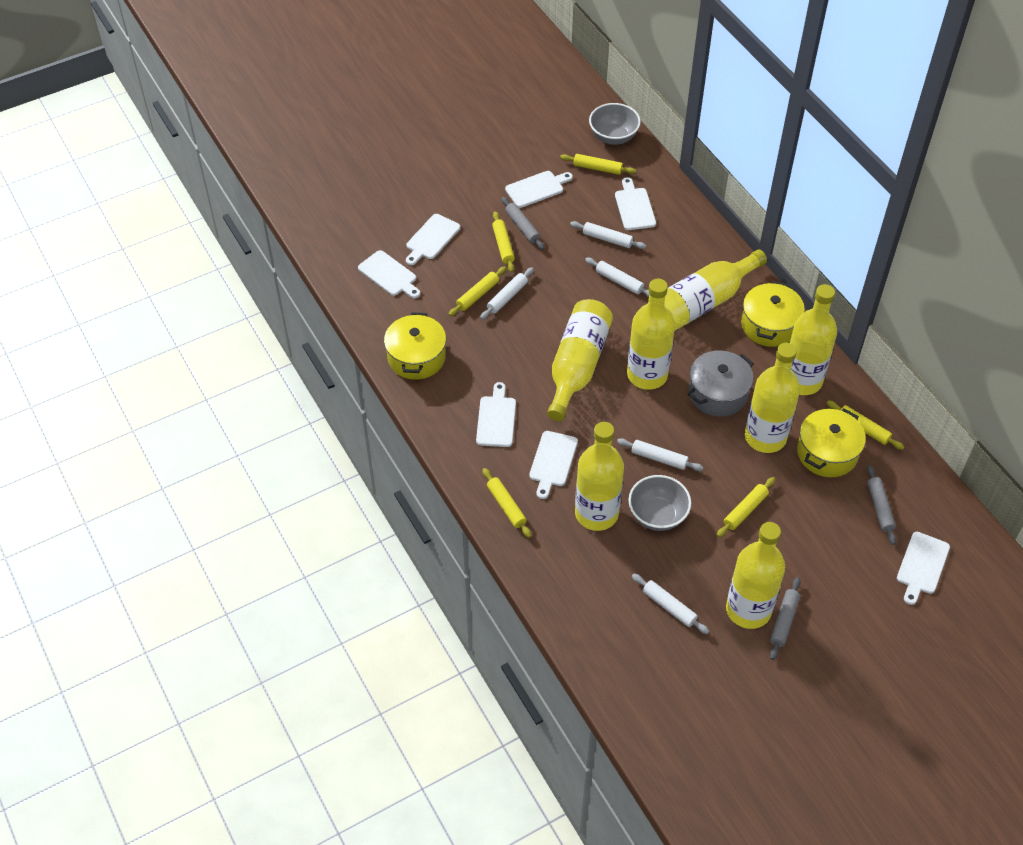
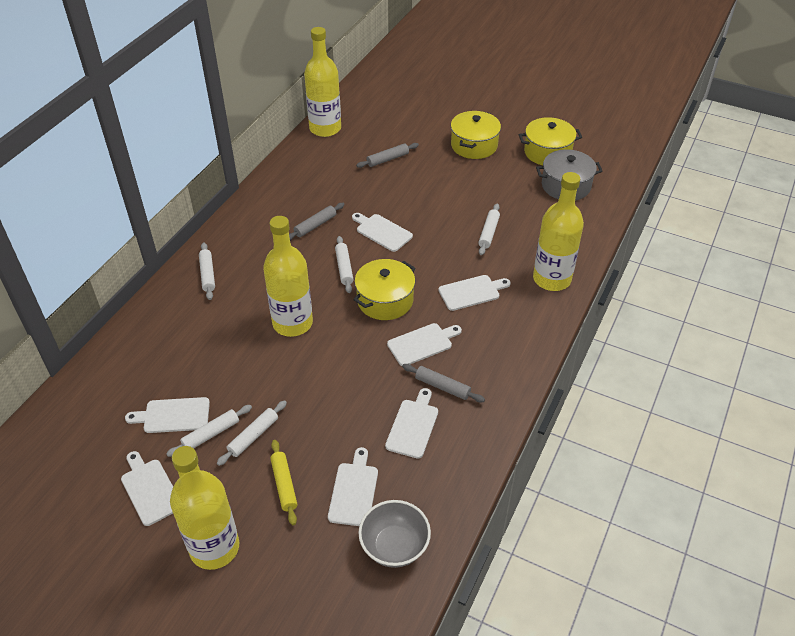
grey bowl: 2 -> 1
yellow bottle: 7 -> 4
yellow rolling pin: 6 -> 1

